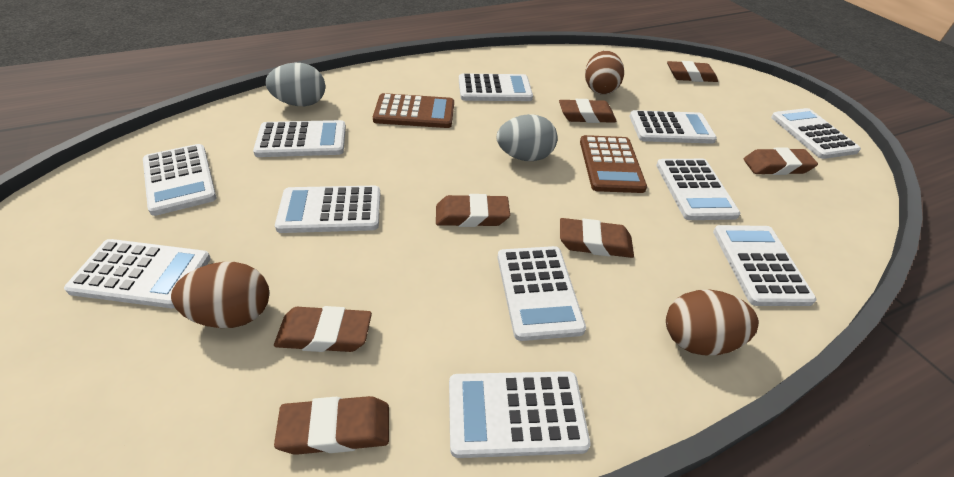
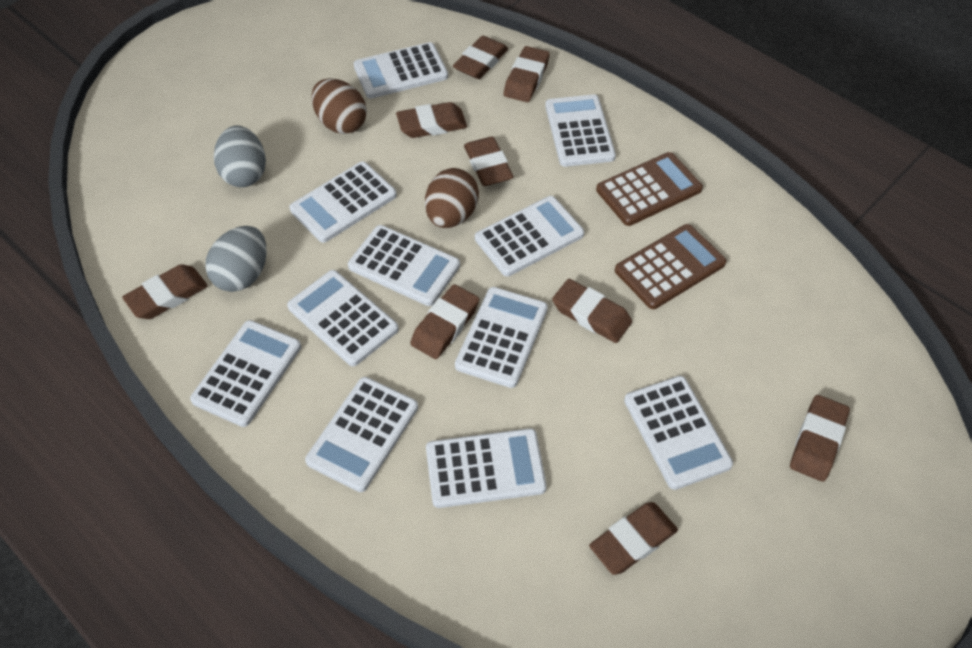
brown egg: 3 -> 2
brown eraser: 7 -> 9

